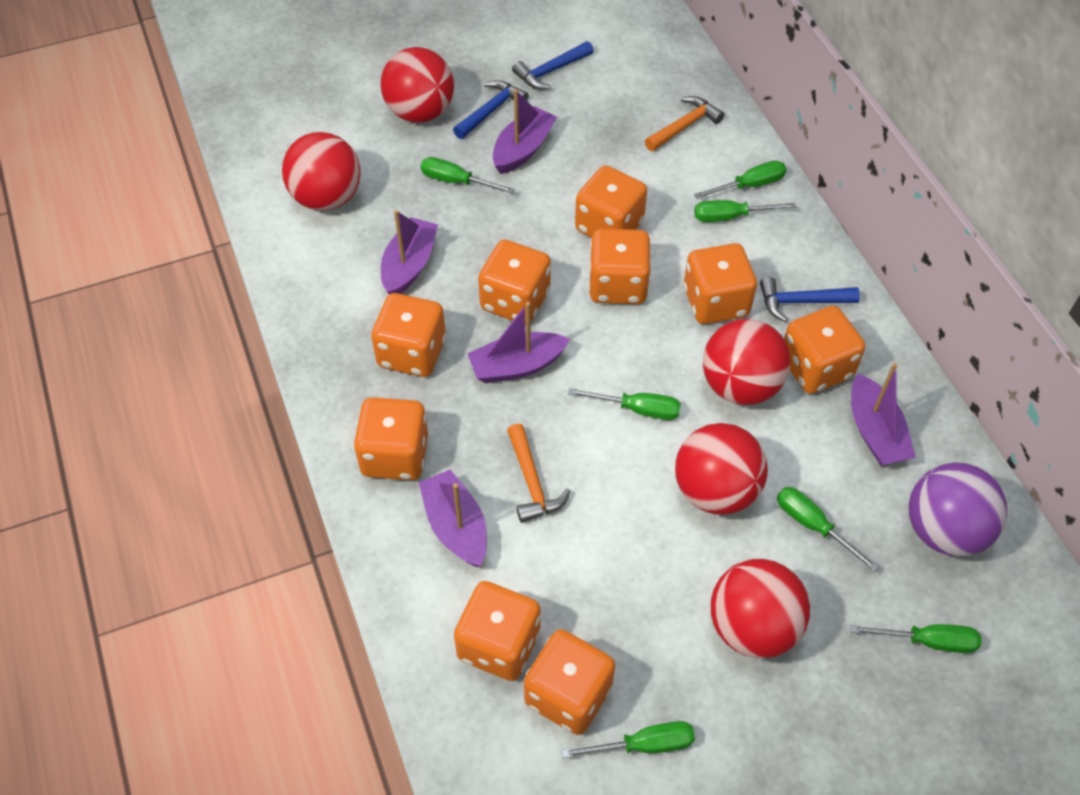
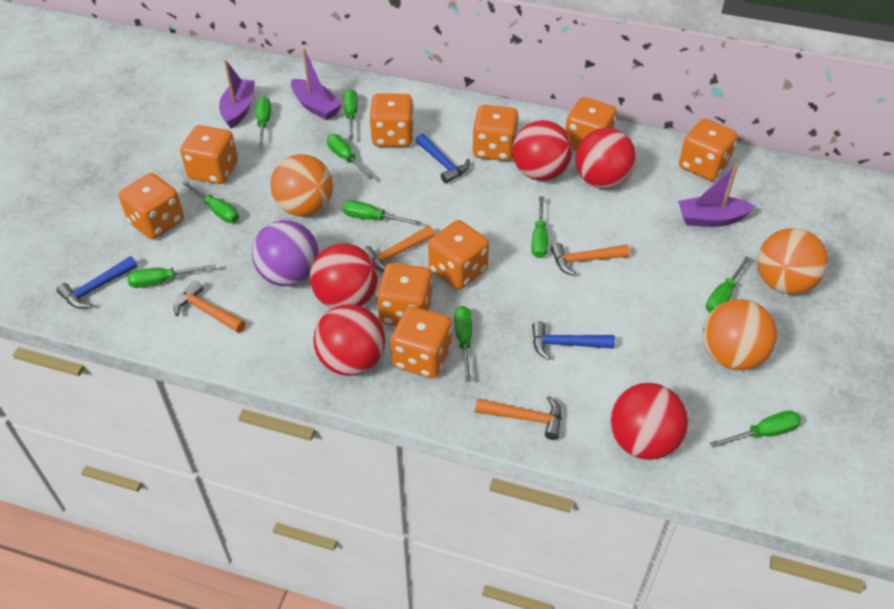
green screwdriver: 7 -> 10
orange ball: 0 -> 3
orange hammer: 2 -> 4
purple boat: 5 -> 3

